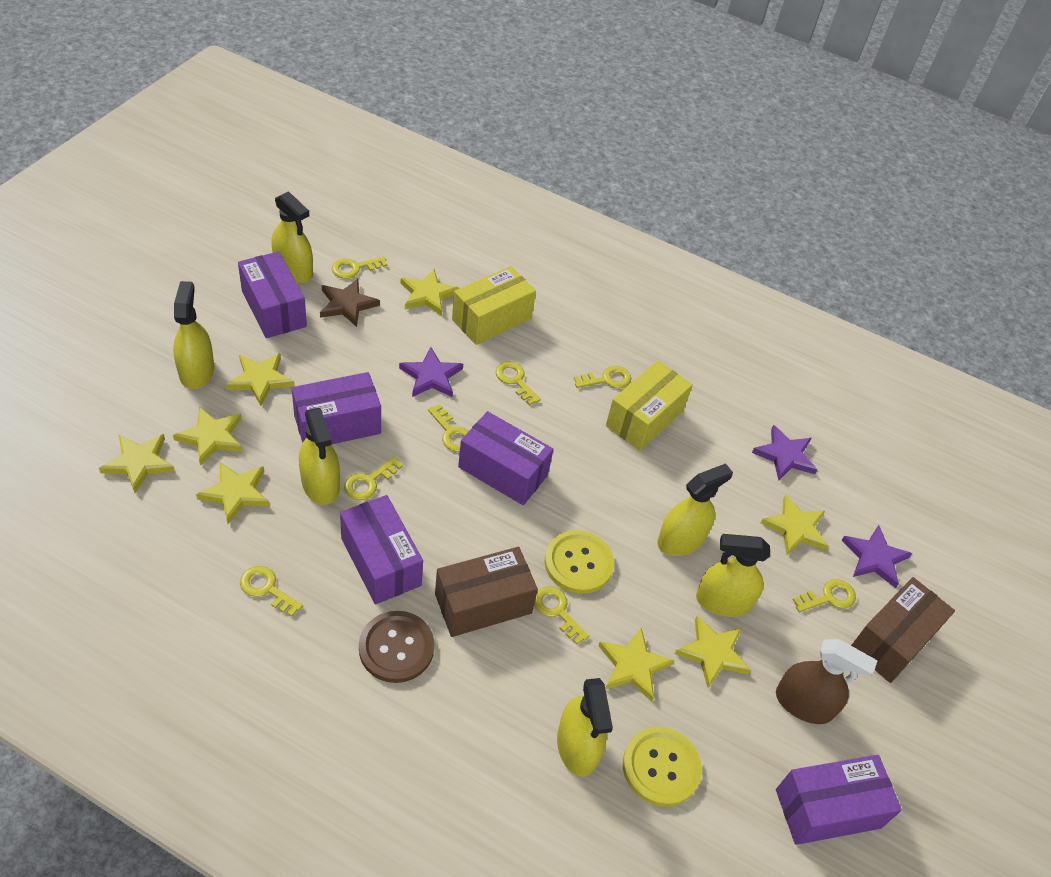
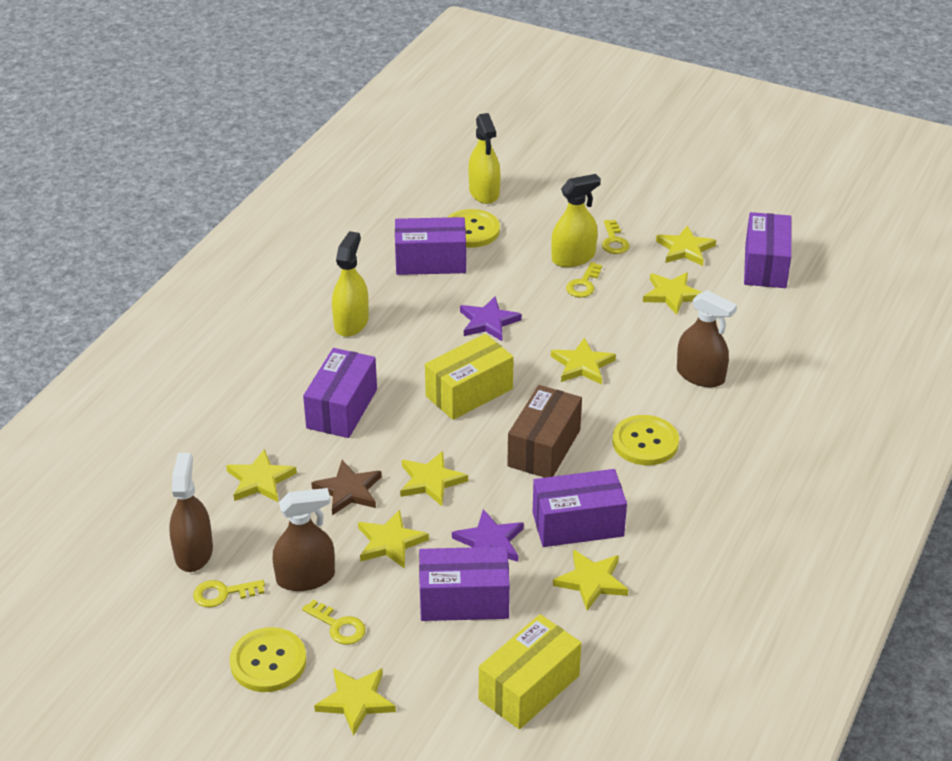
brown box: 2 -> 1
brown button: 1 -> 0
brown spray bottle: 1 -> 3
purple star: 3 -> 2
yellow button: 2 -> 3
yellow key: 8 -> 4
yellow spray bottle: 6 -> 3

